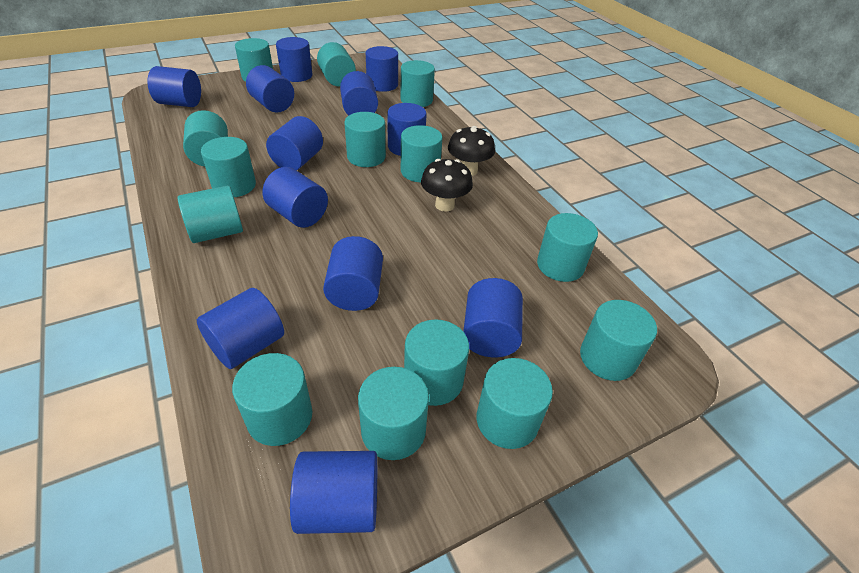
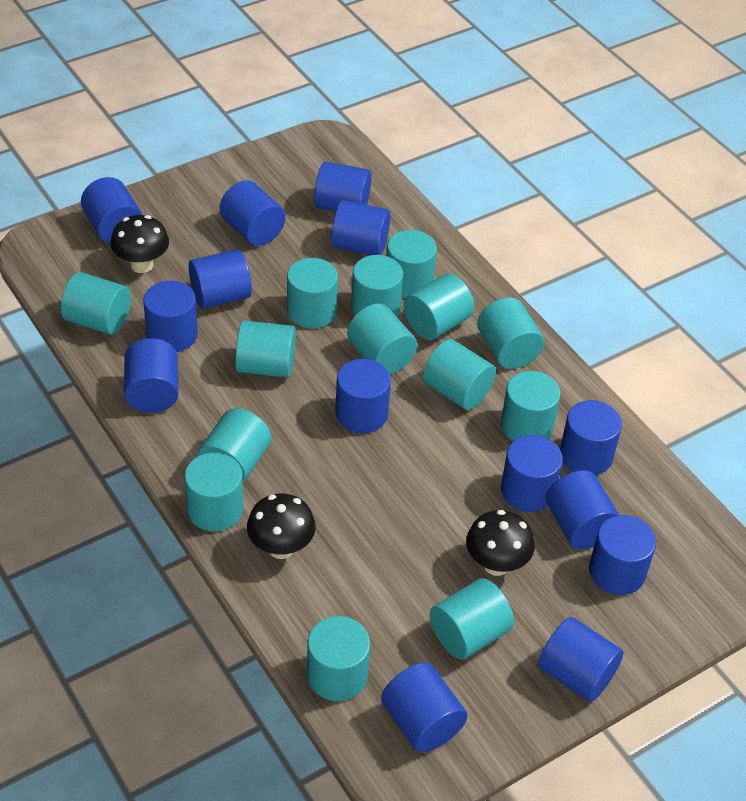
black mushroom: 2 -> 3
blue cylinder: 12 -> 14

